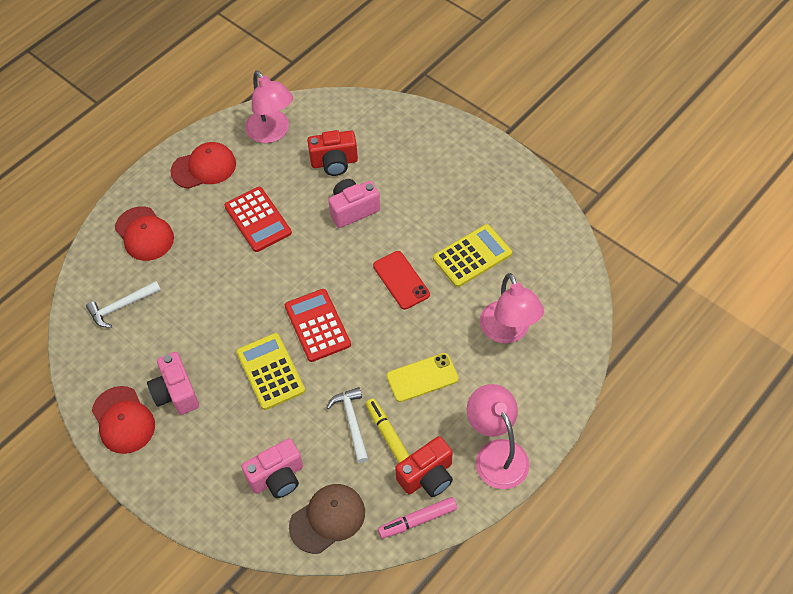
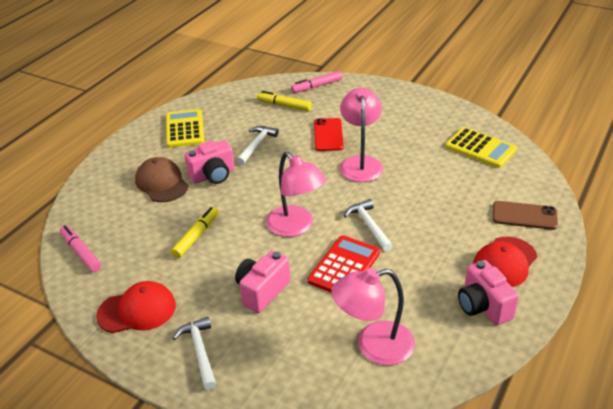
brown phone: 0 -> 1
pink marker: 1 -> 2
red calculator: 2 -> 1
red camera: 2 -> 0
red cap: 3 -> 2
white hammer: 2 -> 3
yellow marker: 1 -> 2
yellow phone: 1 -> 0

